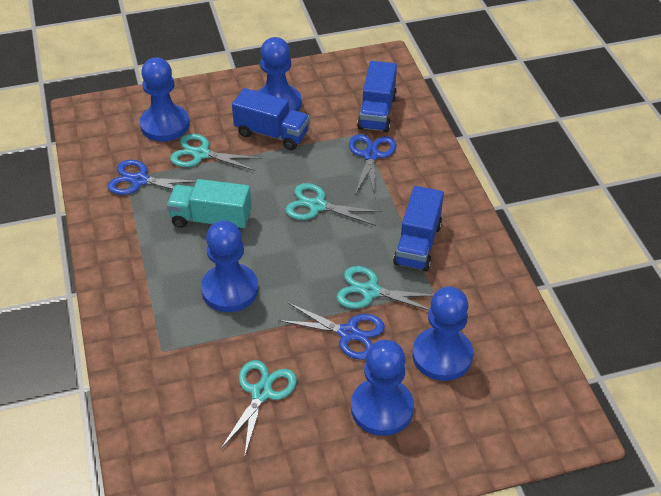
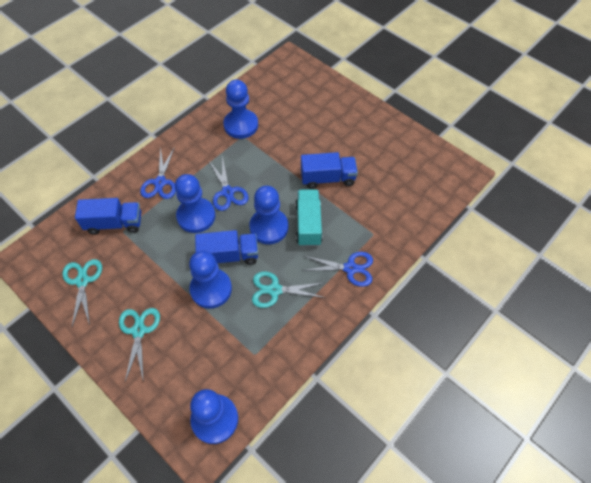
turquoise scissors: 4 -> 3

